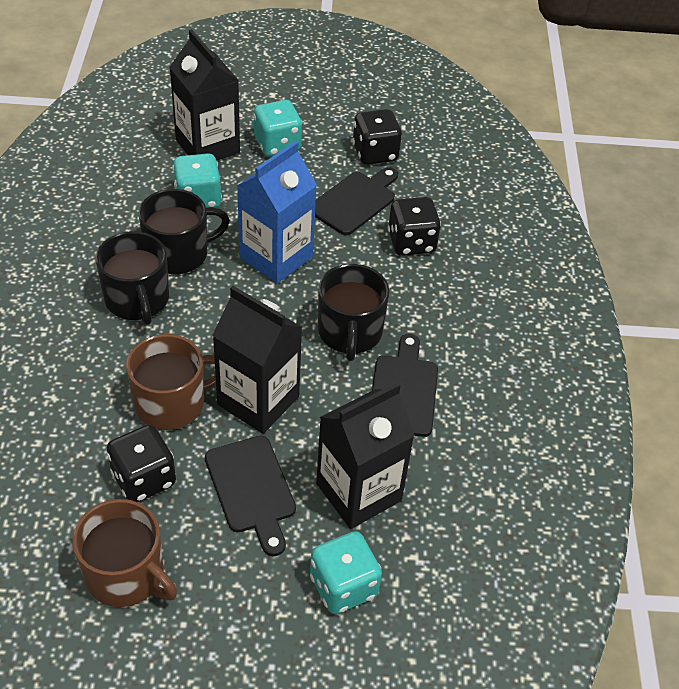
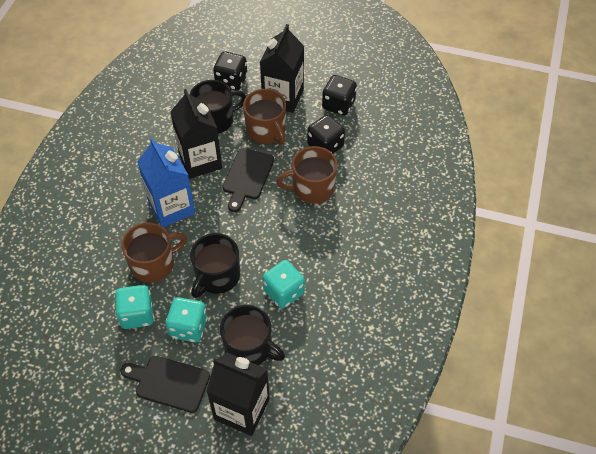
black cutting board: 3 -> 2
brown mug: 2 -> 3

